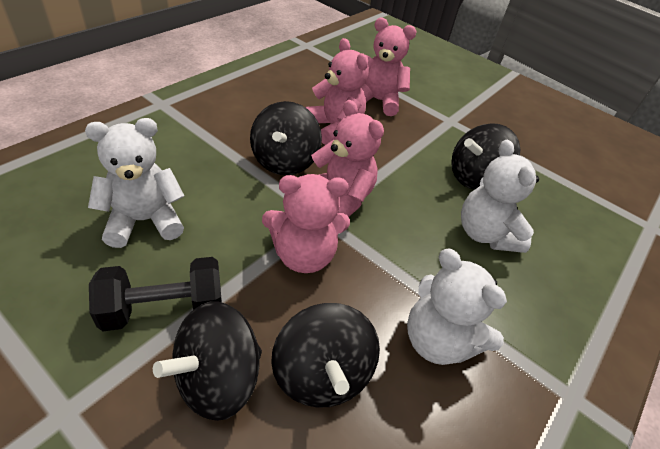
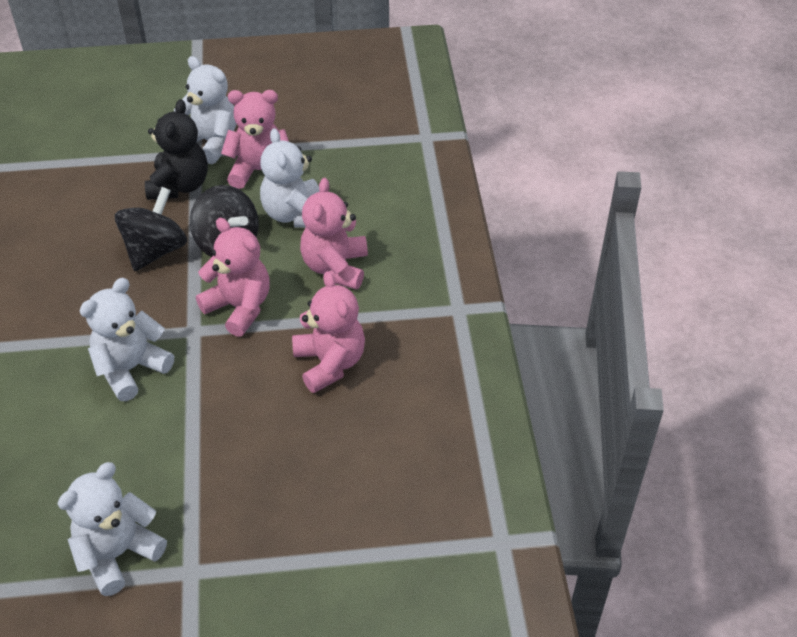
black dumbbell: 1 -> 0
black spinning top: 4 -> 2
black teddy bear: 0 -> 1
white teddy bear: 3 -> 4

